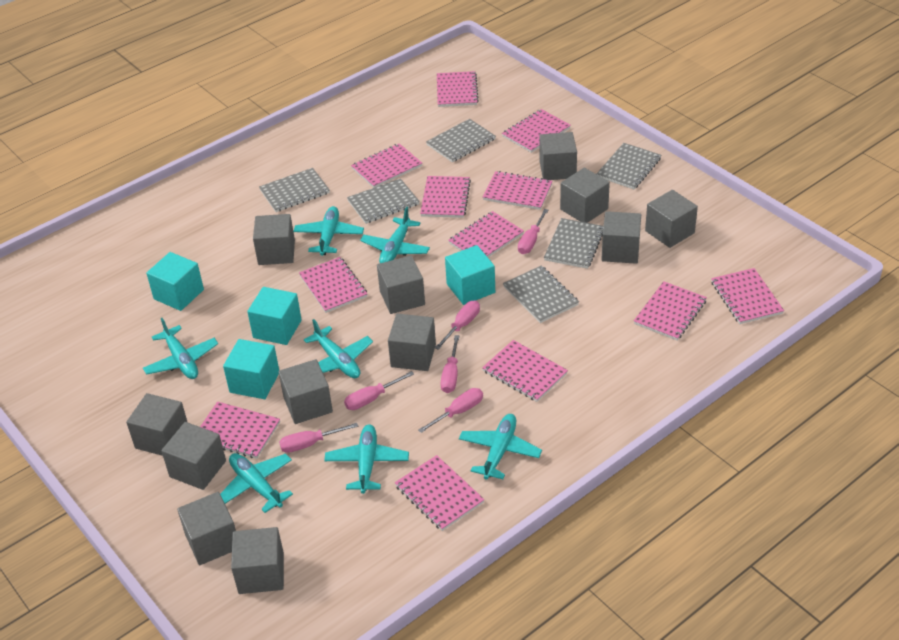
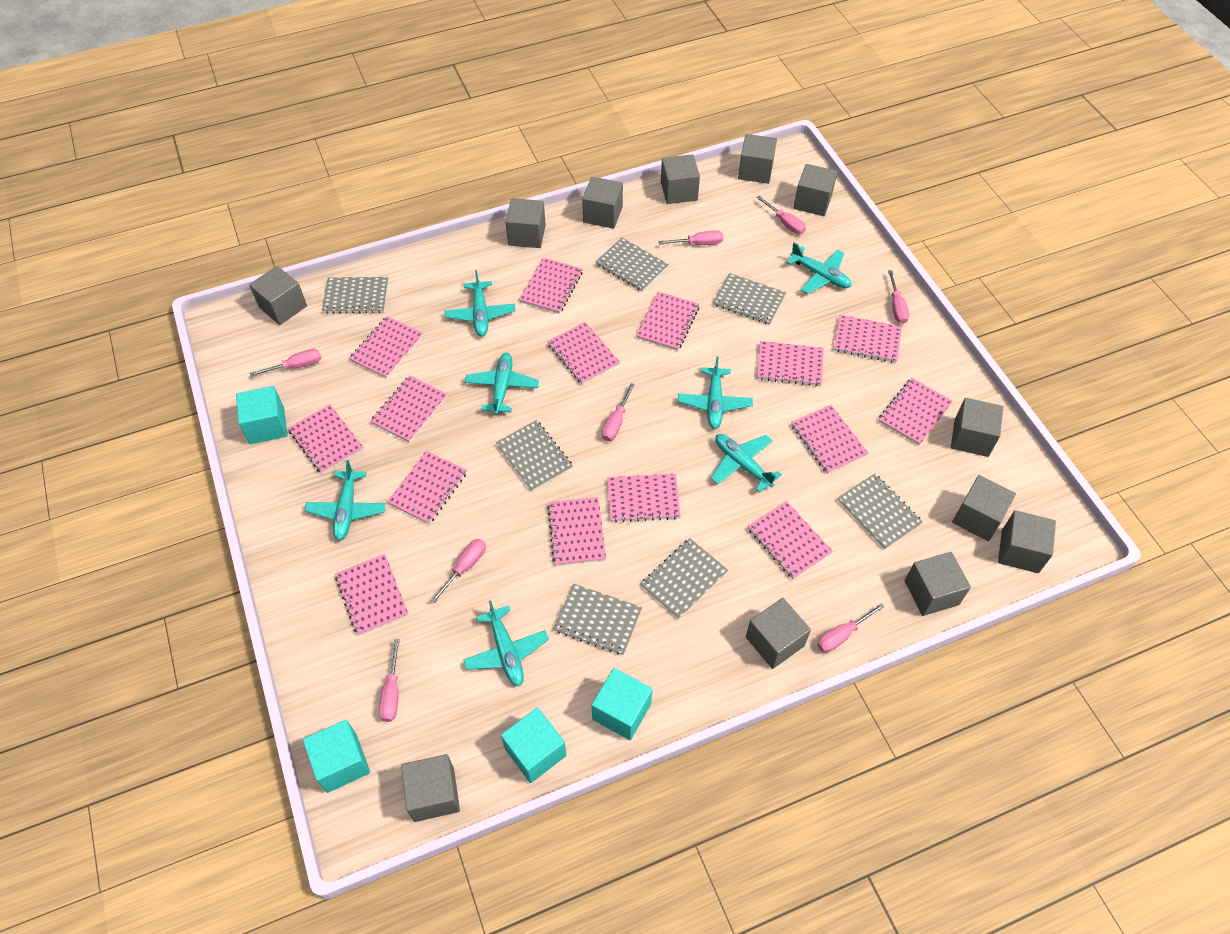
grey notebook: 6 -> 7
pink notebook: 12 -> 15
pink screwdriver: 6 -> 8

